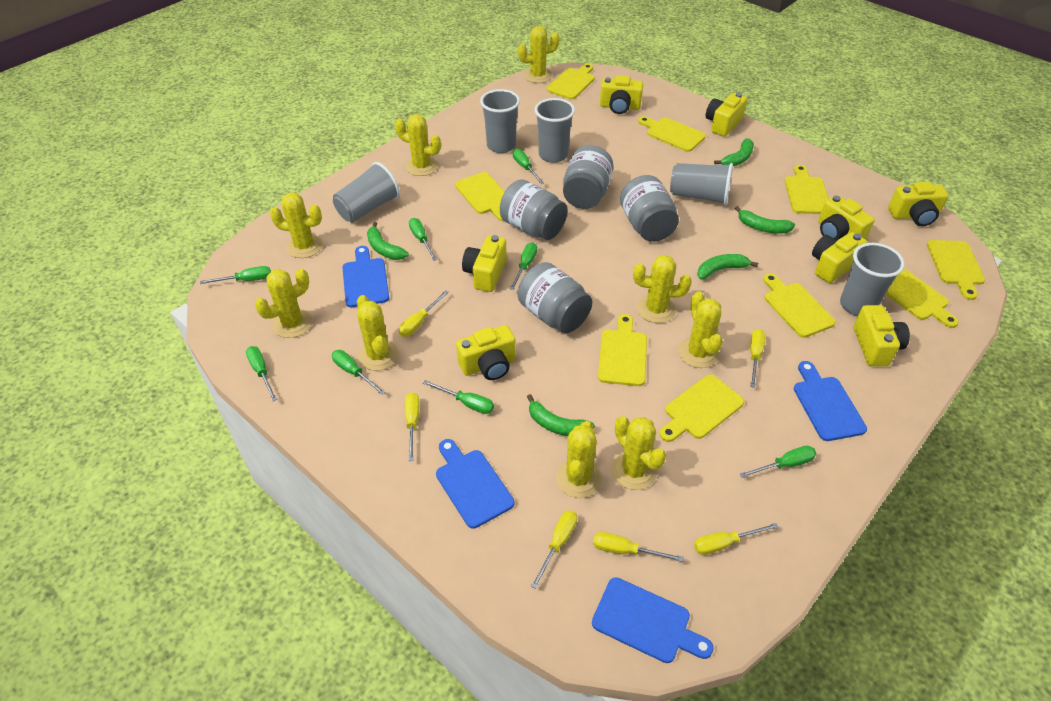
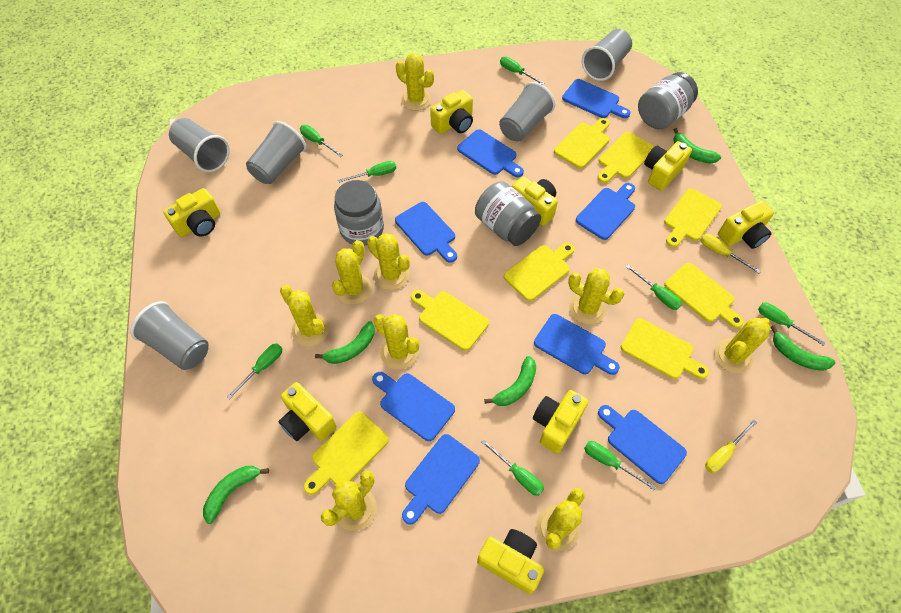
blue cutting board: 4 -> 8
grey jar: 4 -> 3
yellow cutting board: 9 -> 8
yellow screwdriver: 6 -> 2

